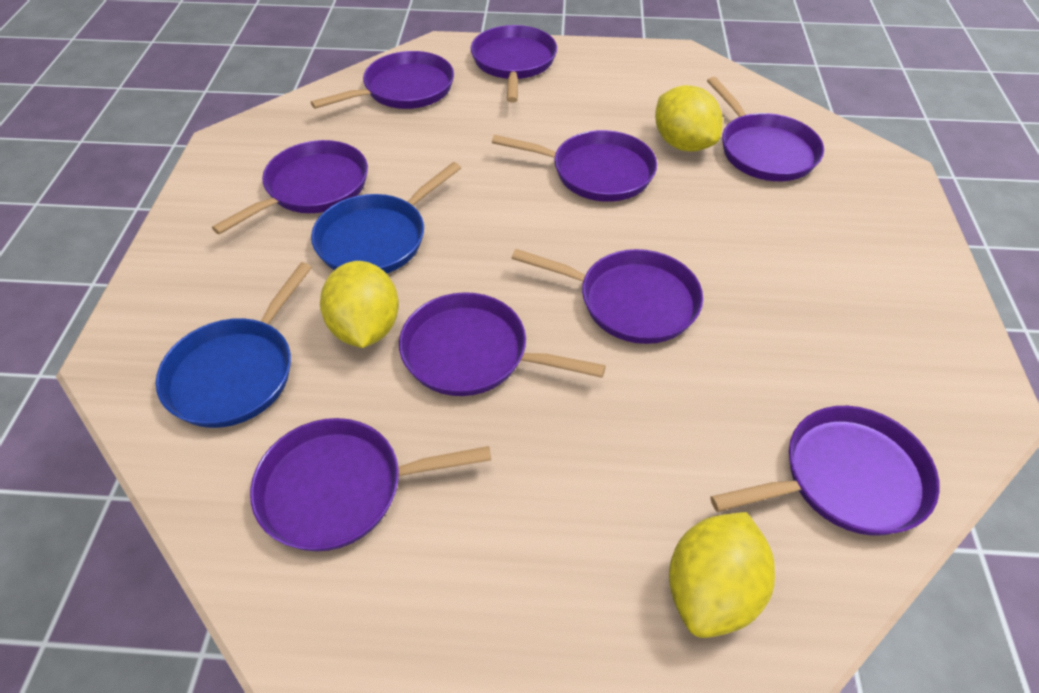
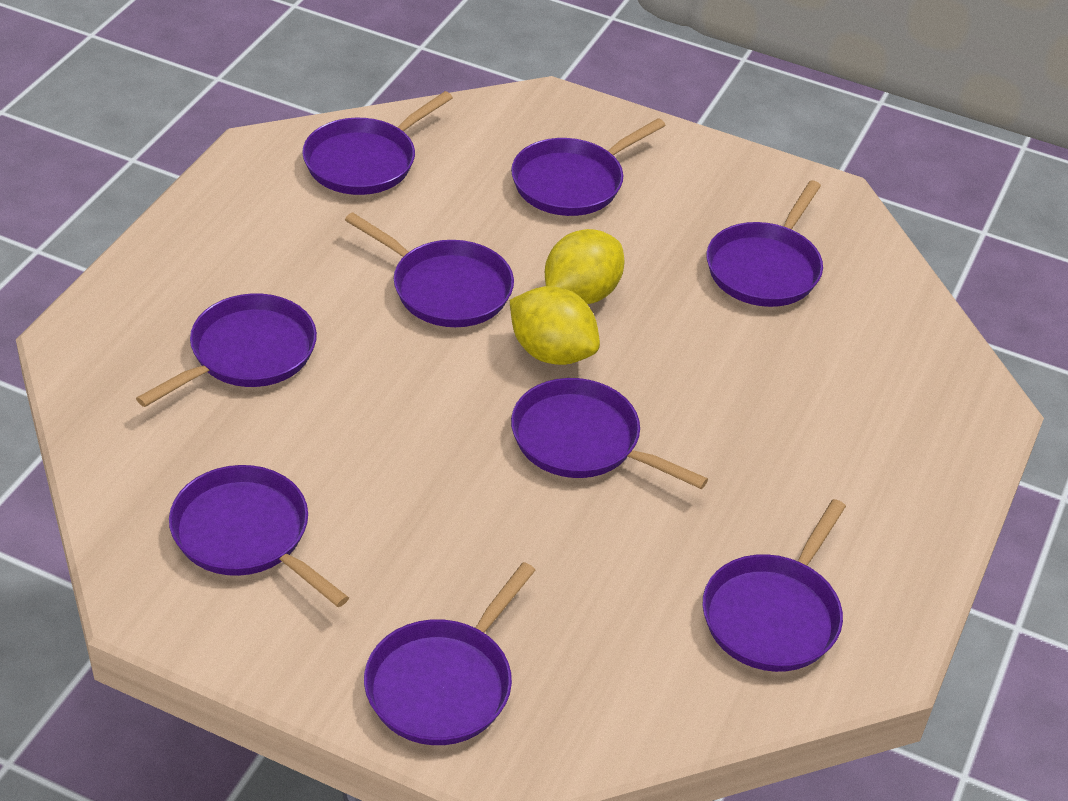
blue pan: 2 -> 0
yellow lemon: 3 -> 2

